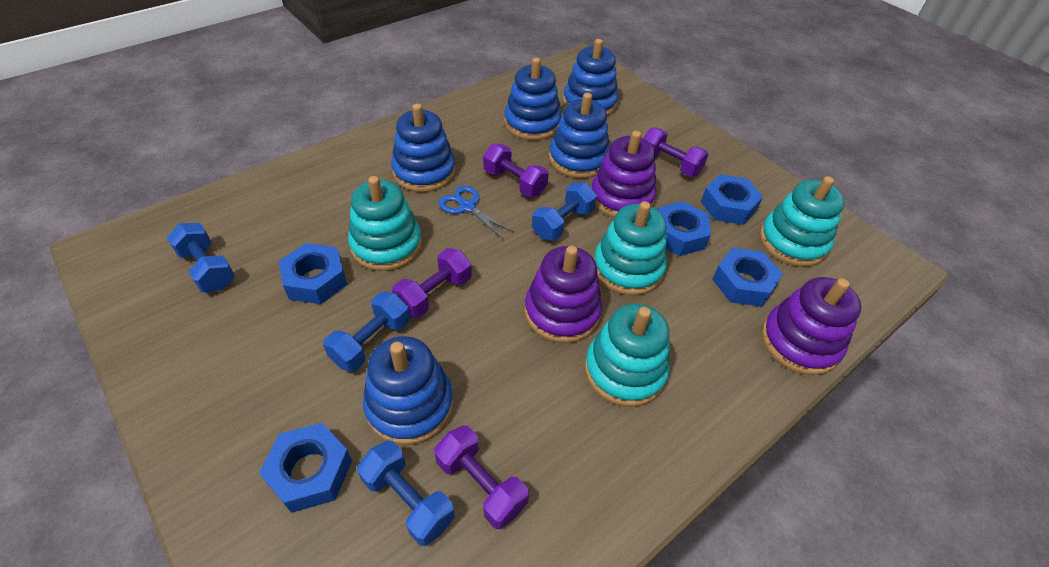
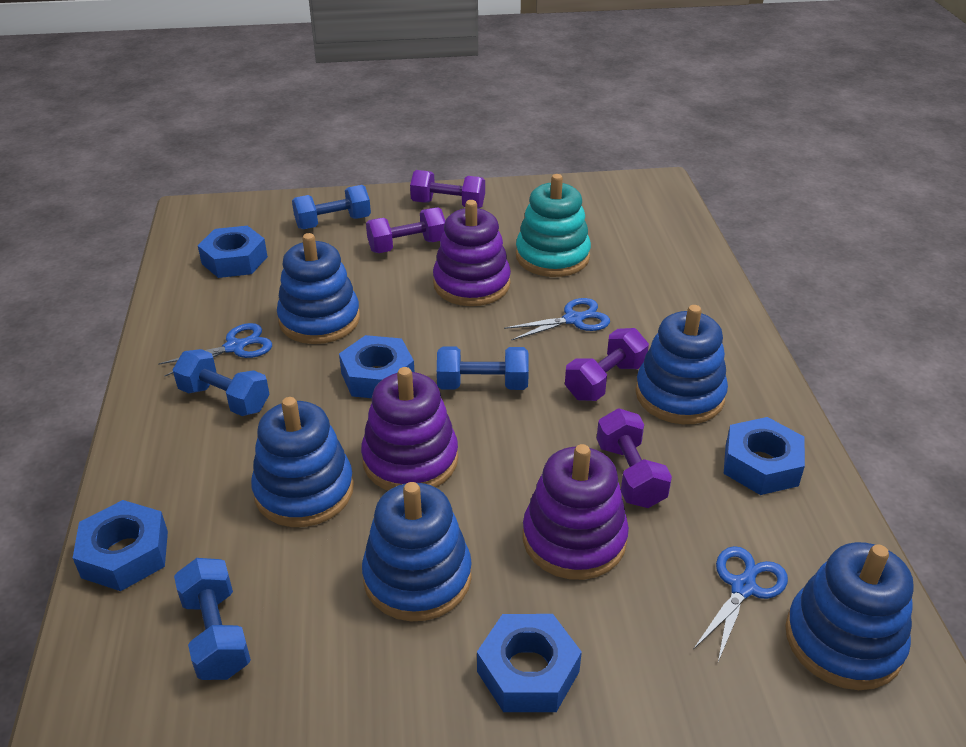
blue scissors: 1 -> 3
turquoise stacking toy: 4 -> 1

